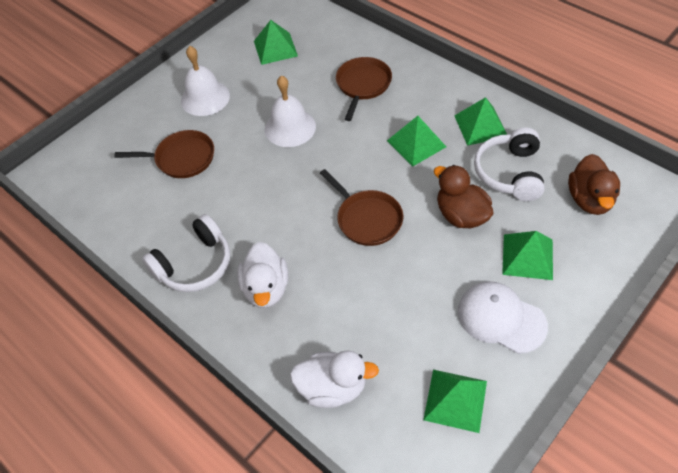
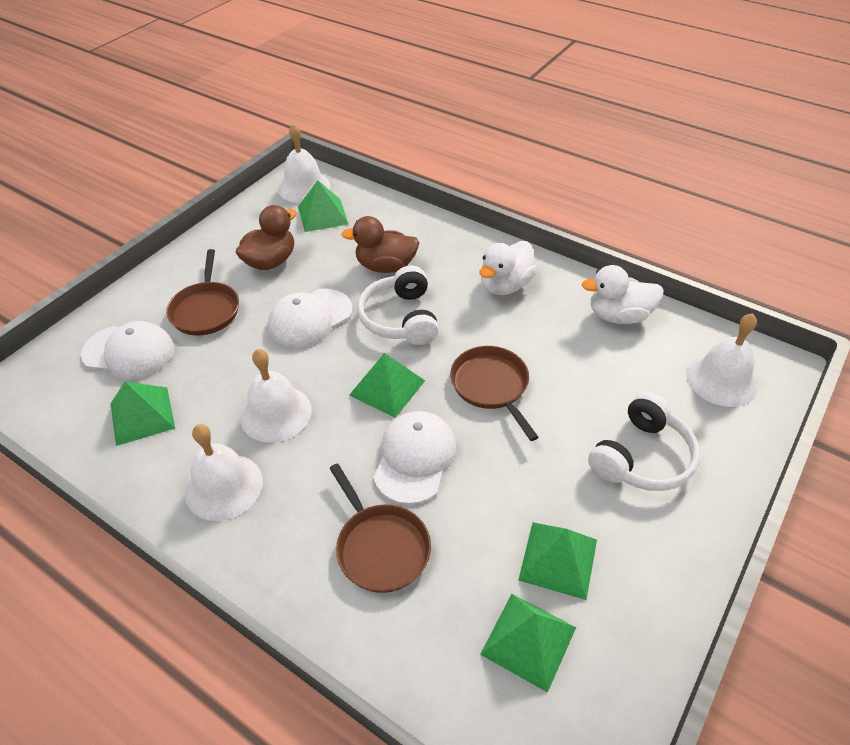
white bell: 2 -> 4
white cap: 1 -> 3

